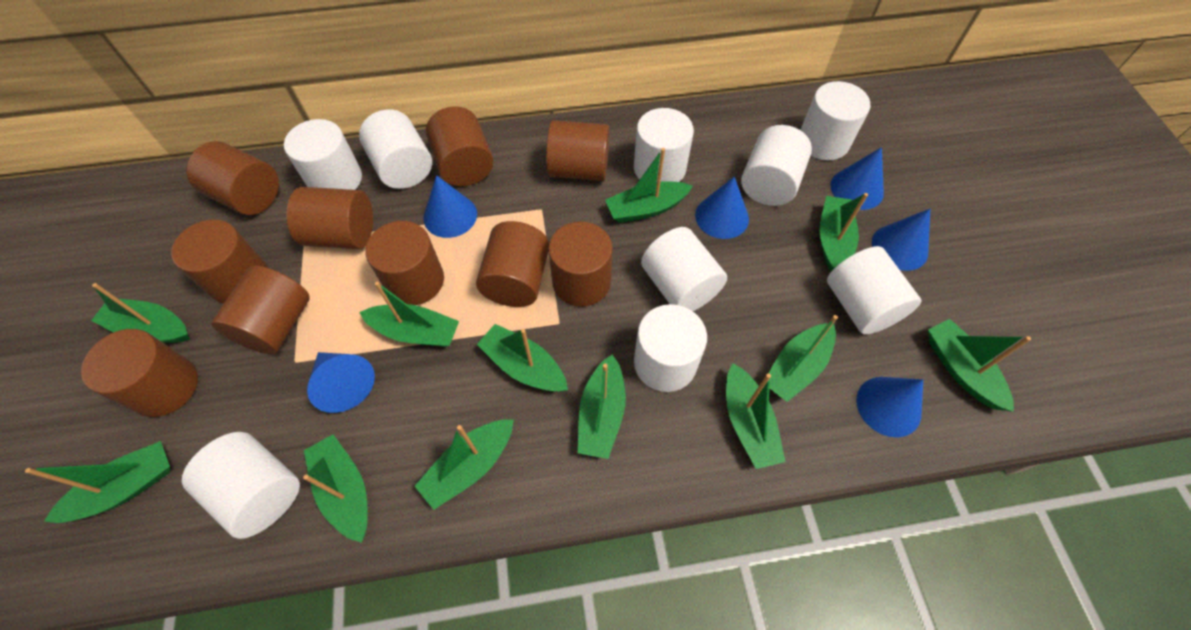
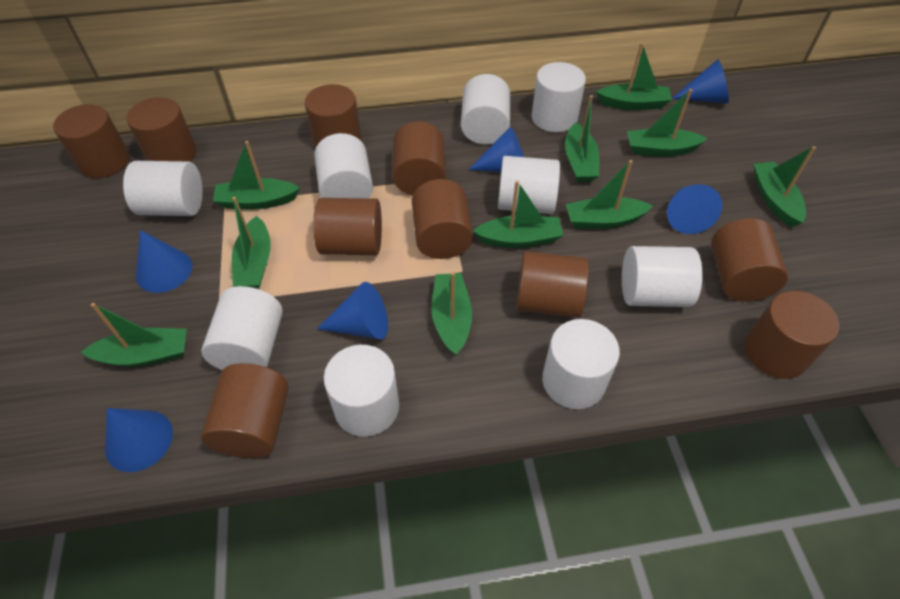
green boat: 12 -> 10

